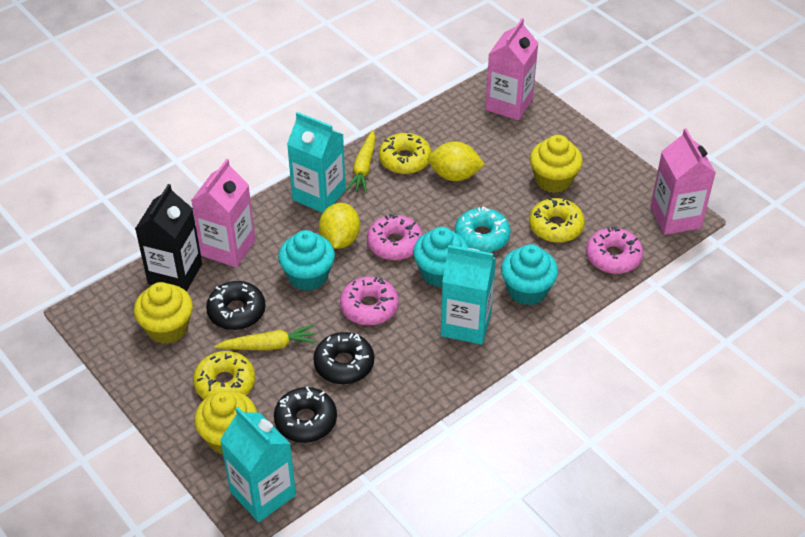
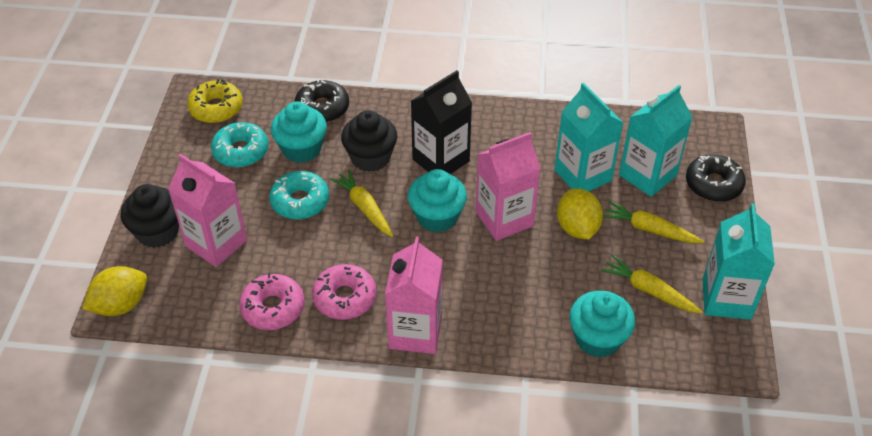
black cupcake: 0 -> 2
black donut: 3 -> 2
pink donut: 3 -> 2
turquoise donut: 1 -> 2
yellow carrot: 2 -> 3
yellow cupcake: 3 -> 0
yellow donut: 3 -> 1

